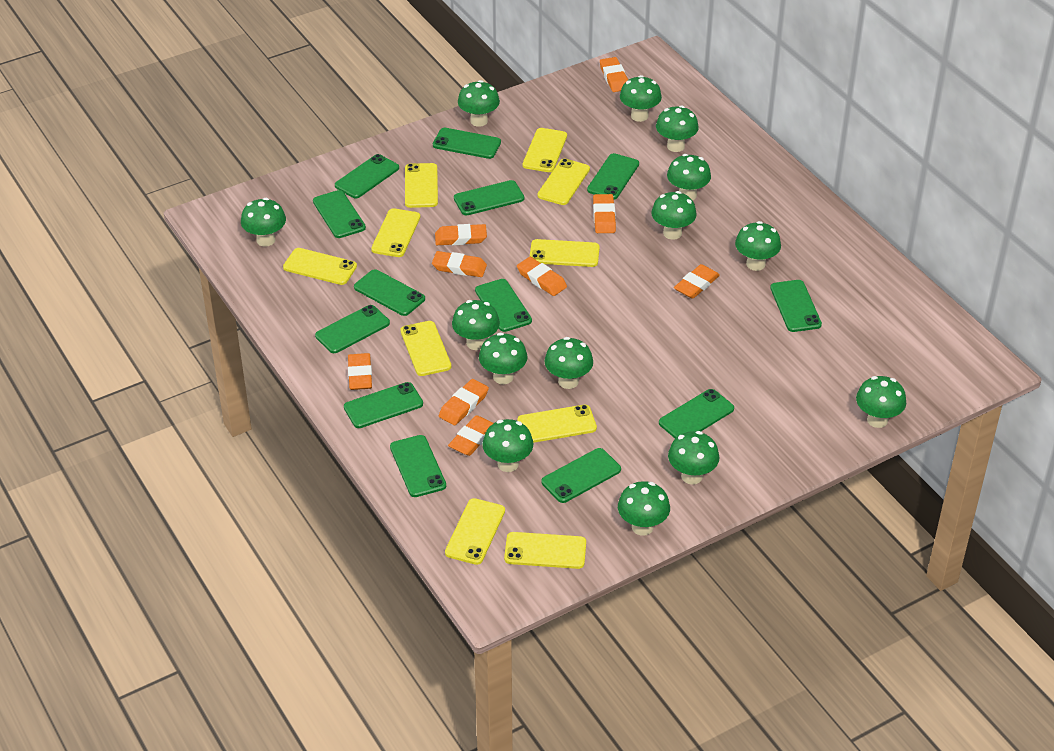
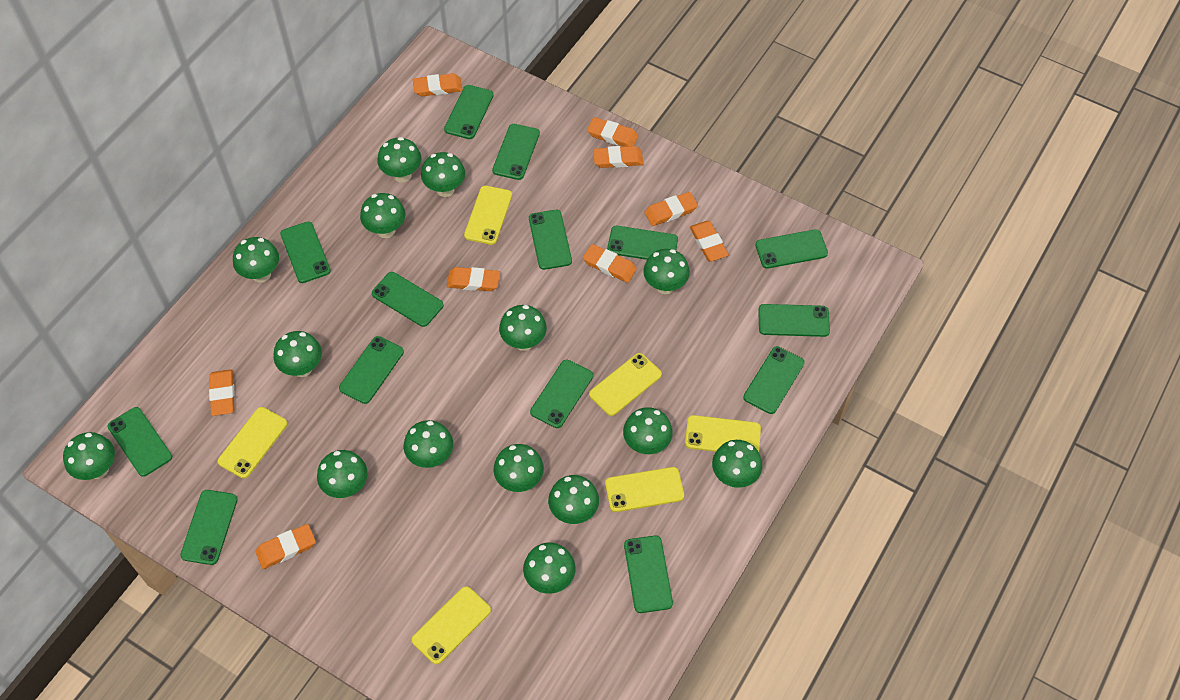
green mushroom: 14 -> 15
green phone: 13 -> 14
yellow phone: 10 -> 6

